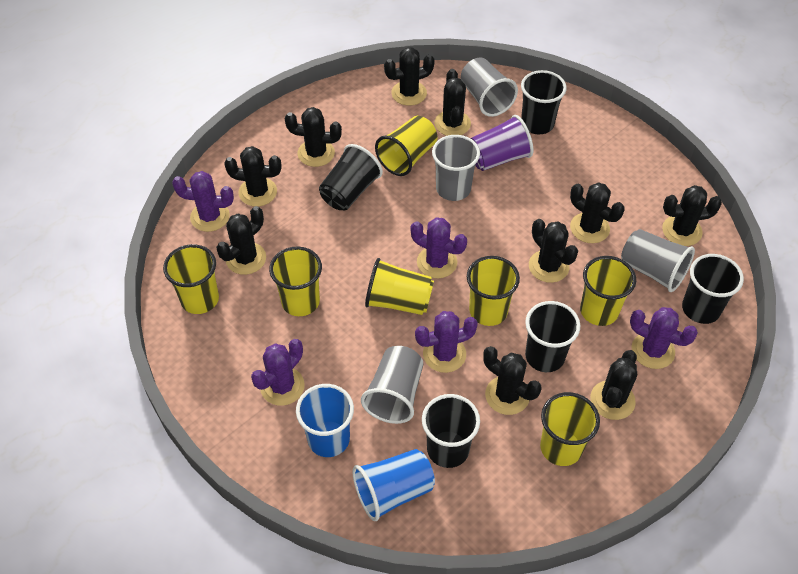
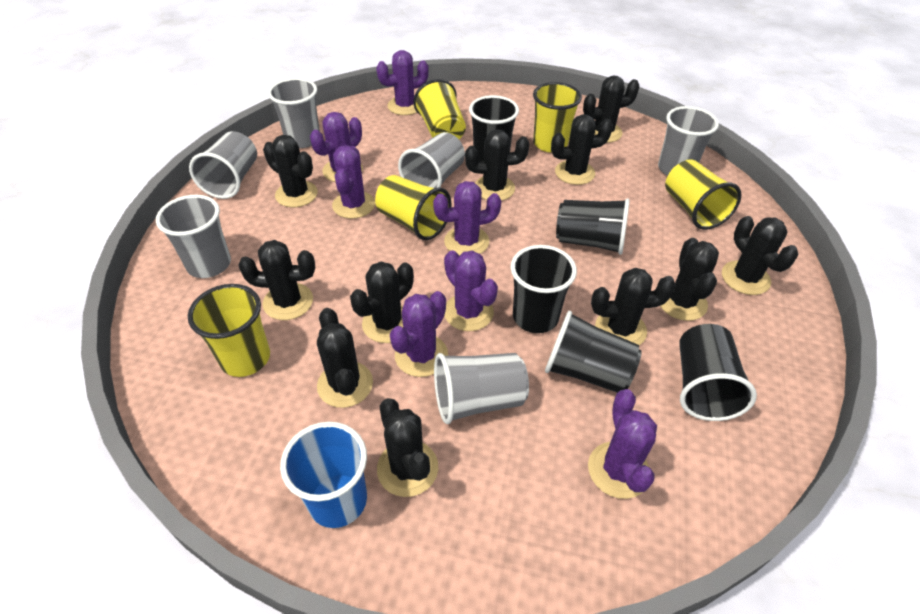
black cactus: 10 -> 11
blue cup: 2 -> 1
grey cup: 4 -> 6
purple cactus: 5 -> 7
purple cup: 1 -> 0
yellow cup: 7 -> 5

